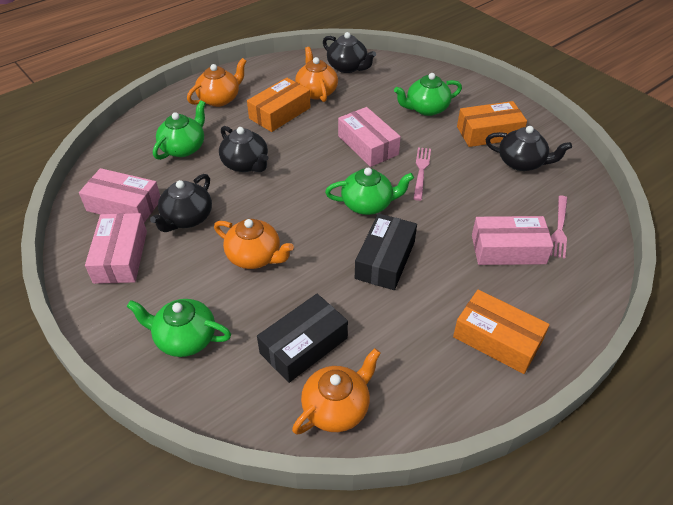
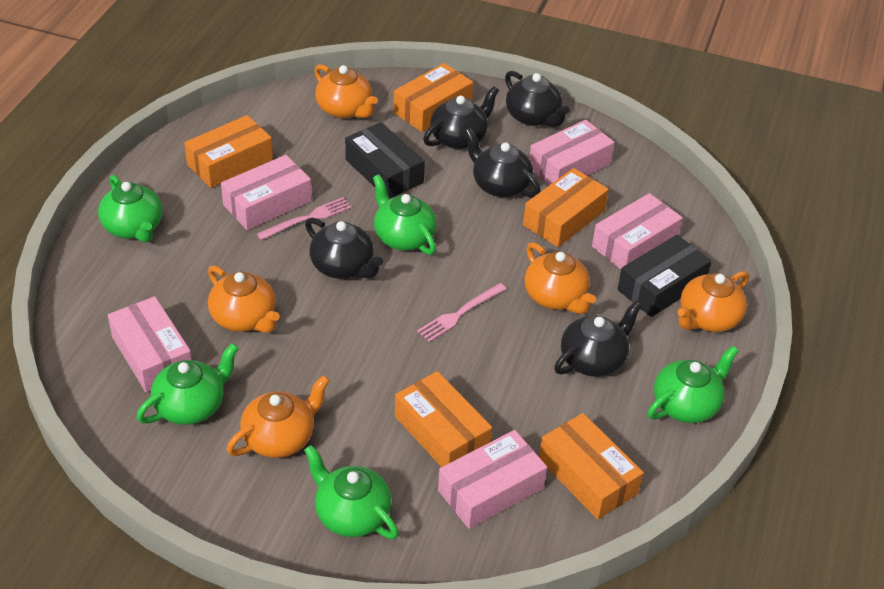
black teapot: 4 -> 5
green teapot: 4 -> 5
orange box: 3 -> 5
orange teapot: 4 -> 5
pink box: 4 -> 5

